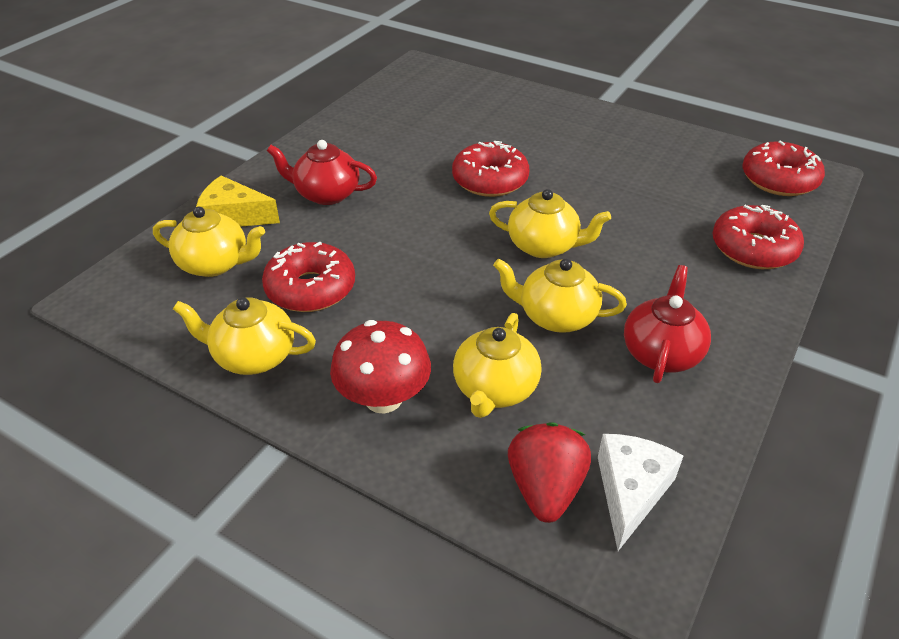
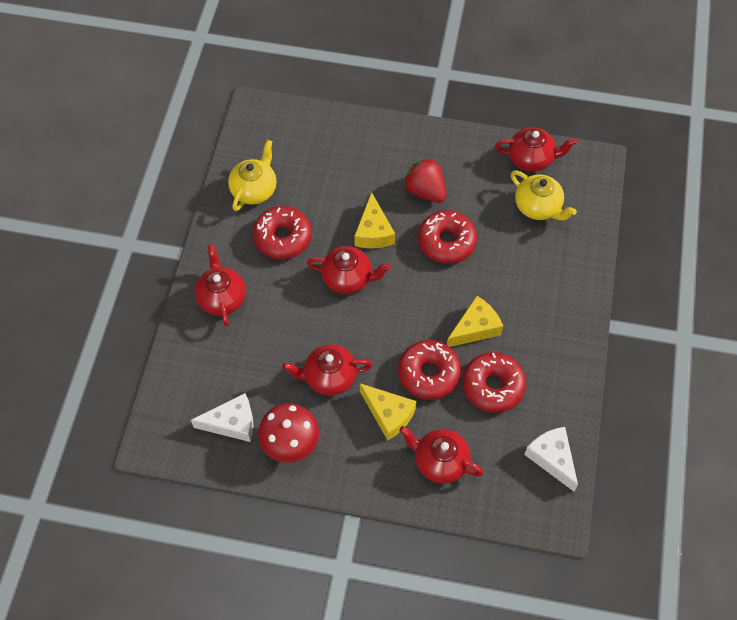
red teapot: 2 -> 5
white cheese: 1 -> 2
yellow cheese: 1 -> 3
yellow teapot: 5 -> 2

